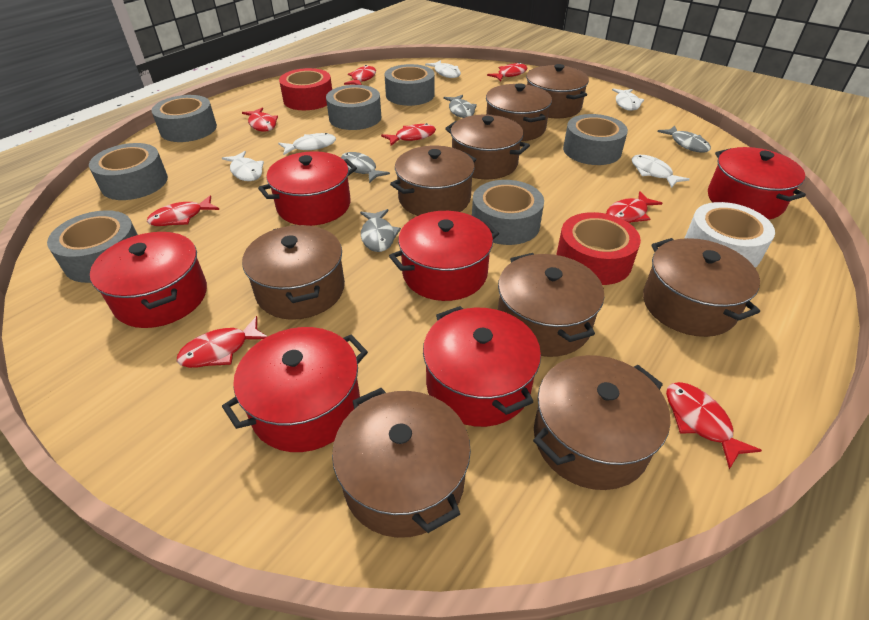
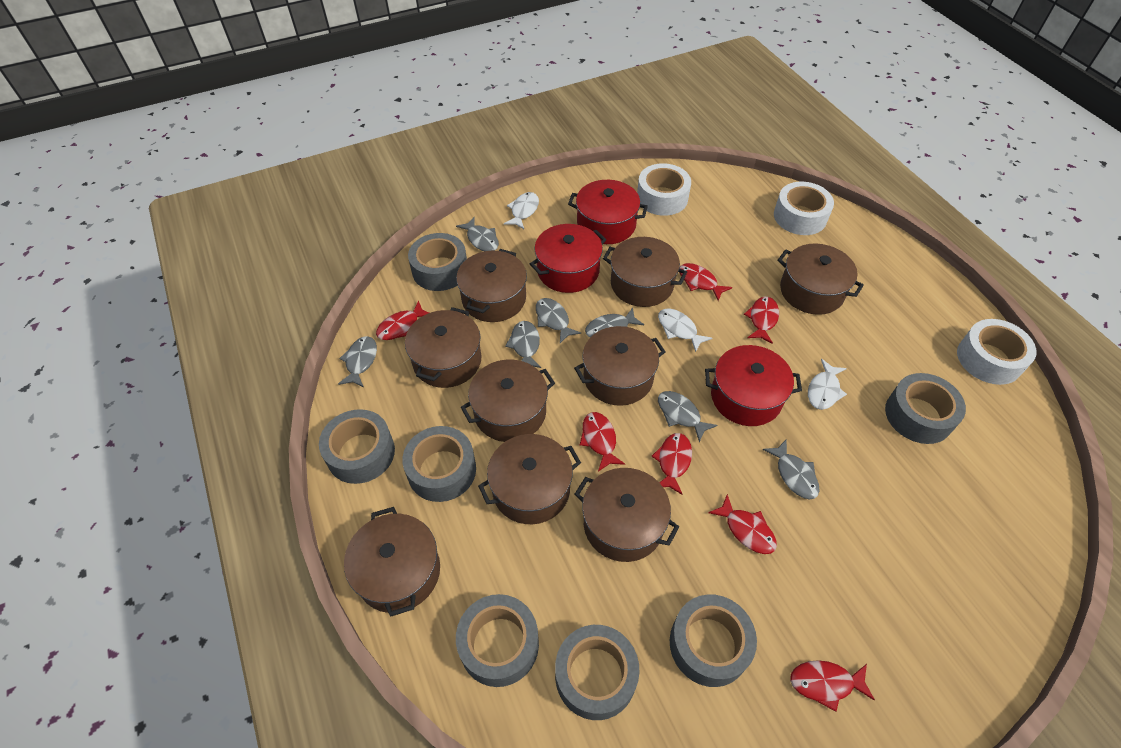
grey fish: 4 -> 7
red fish: 8 -> 7
red pot: 6 -> 3
red tape: 2 -> 0
white fish: 5 -> 3
white tape: 1 -> 3

